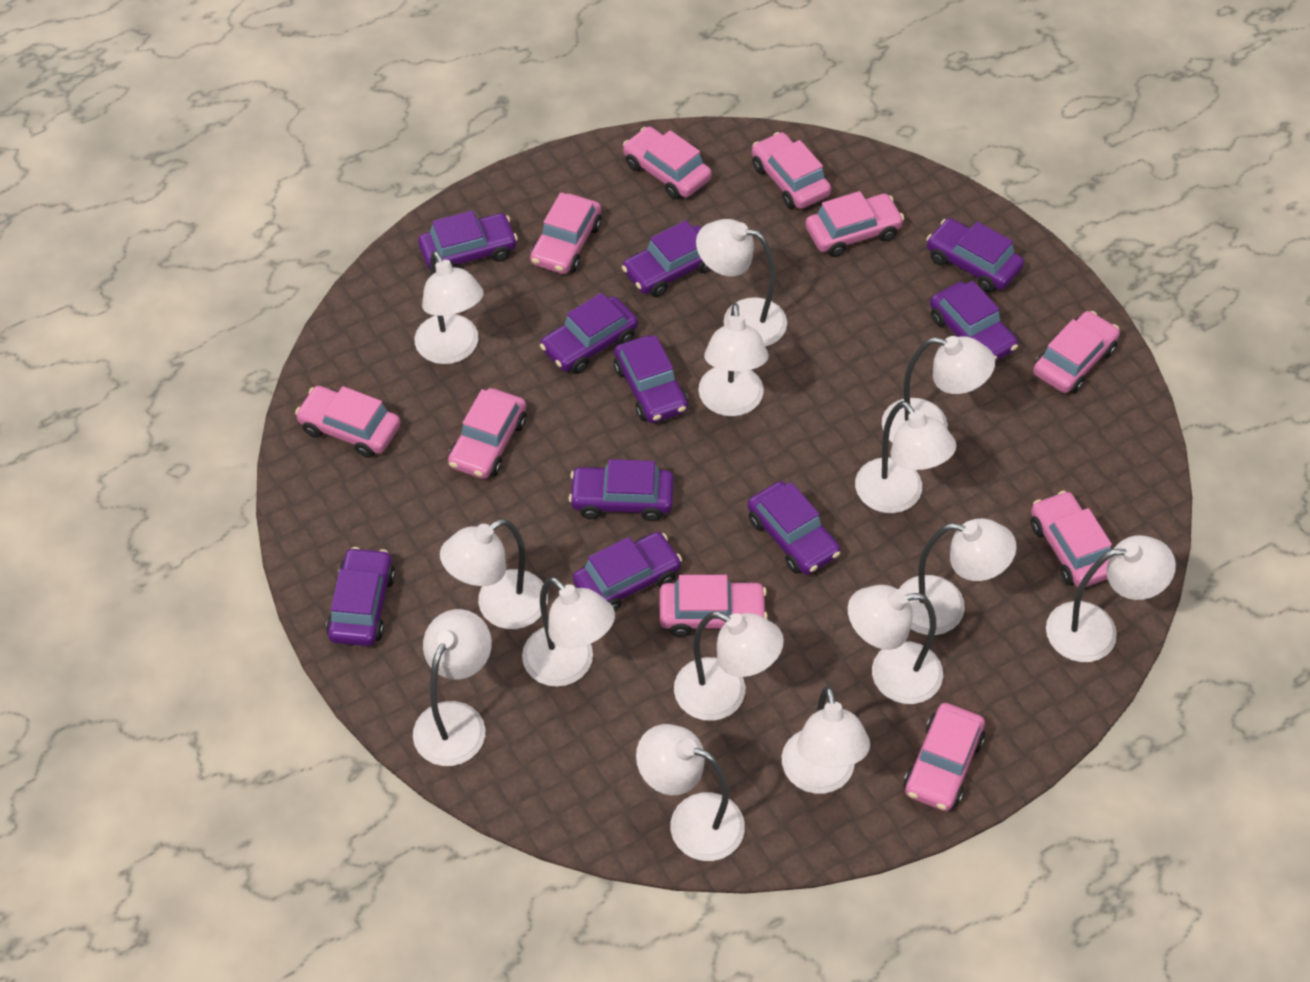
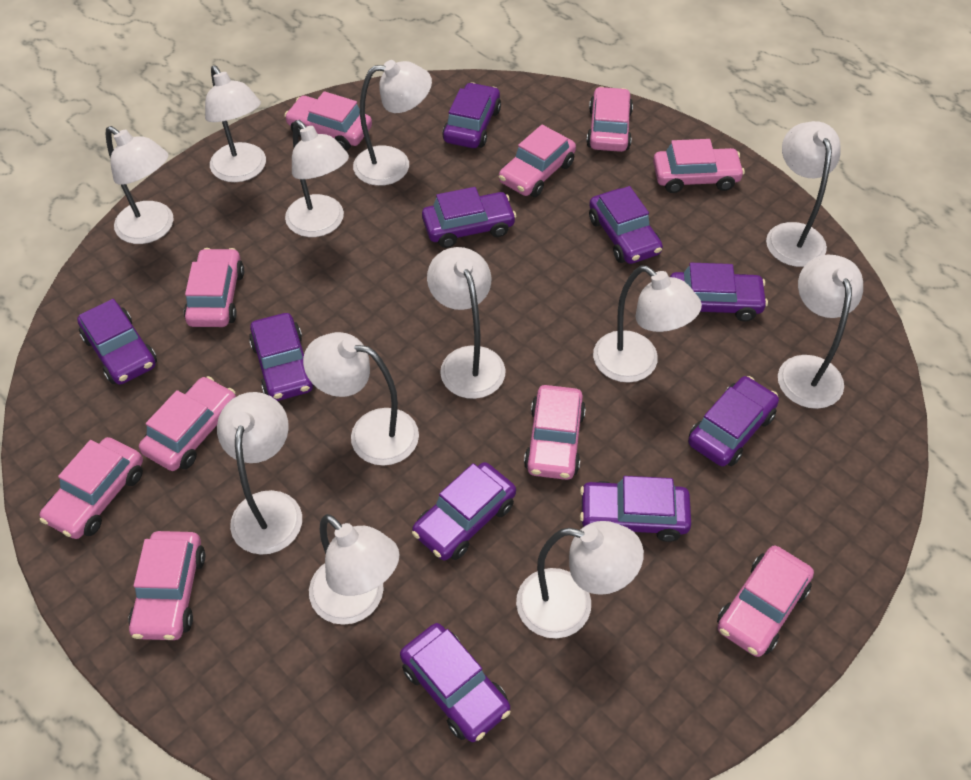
white lamp: 14 -> 12

